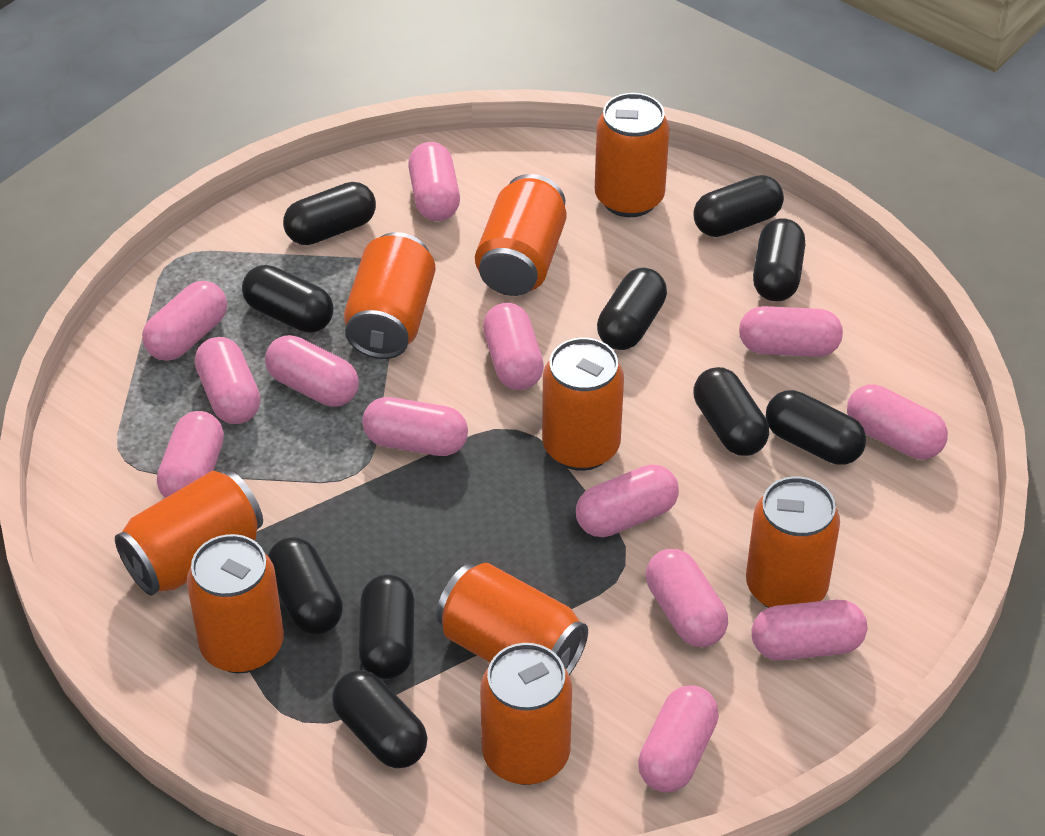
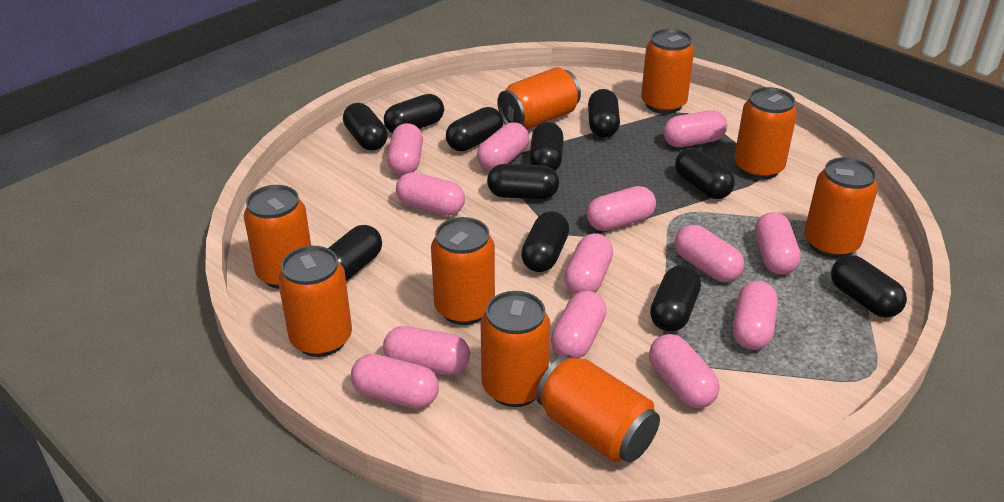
black capsule: 10 -> 11

